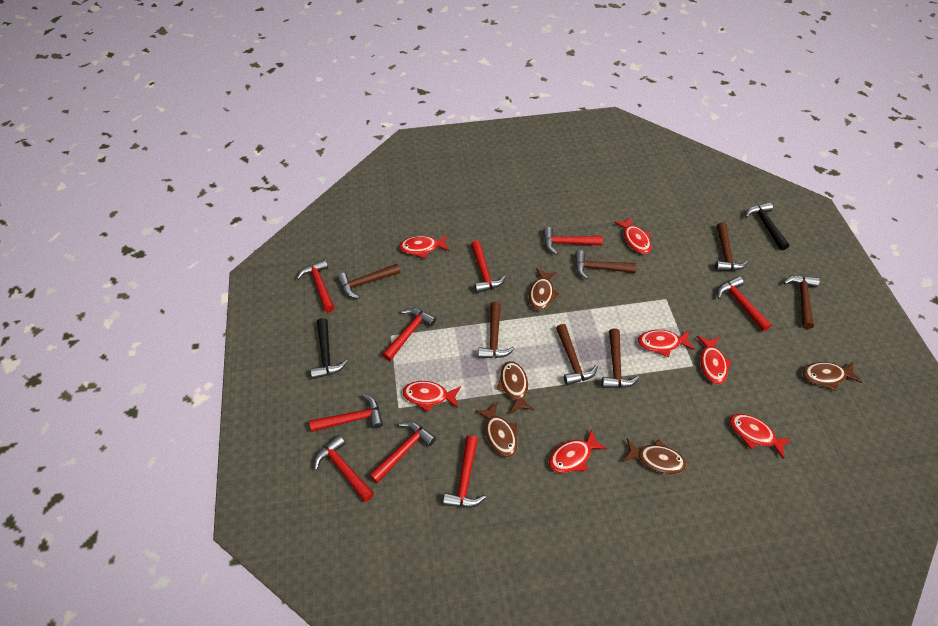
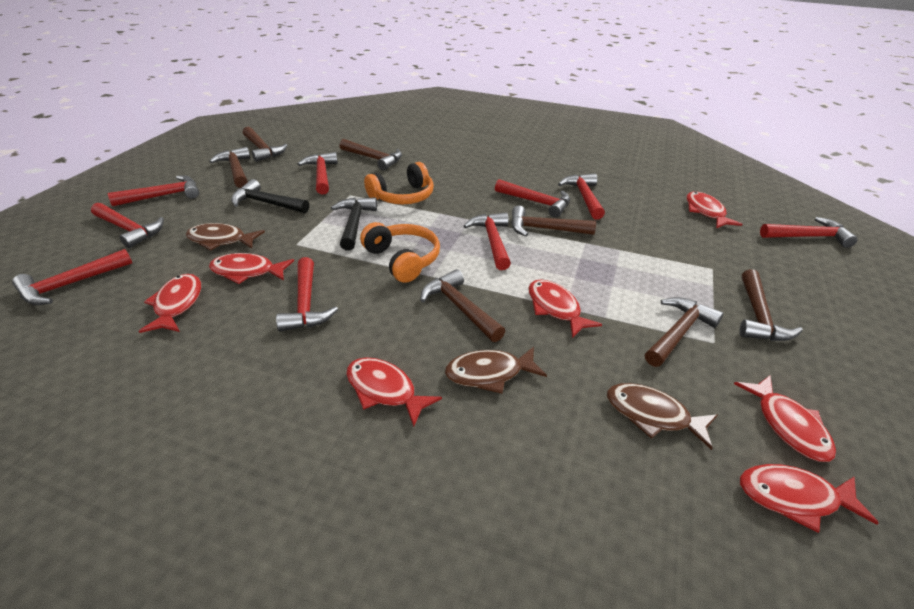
brown fish: 5 -> 3
orange headphones: 0 -> 2

